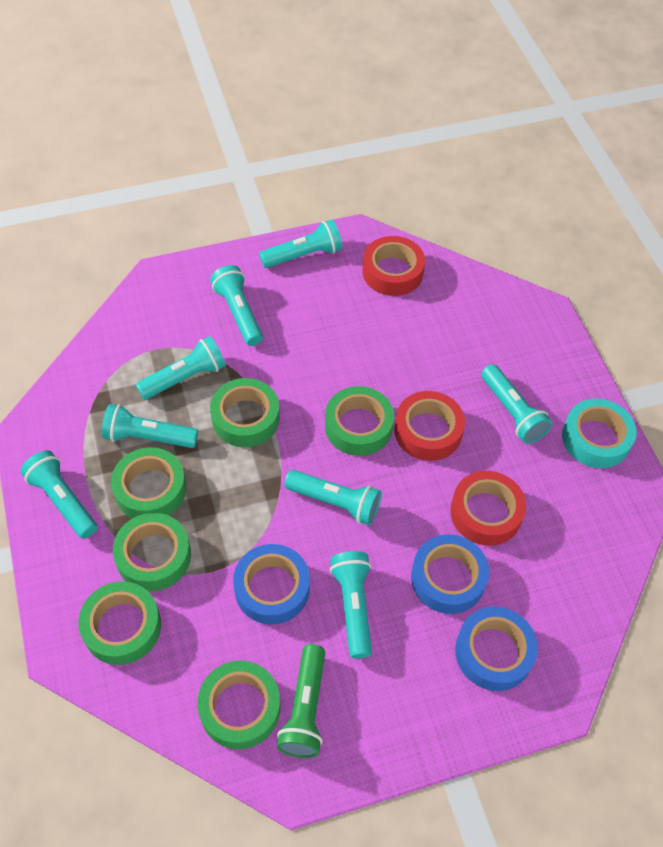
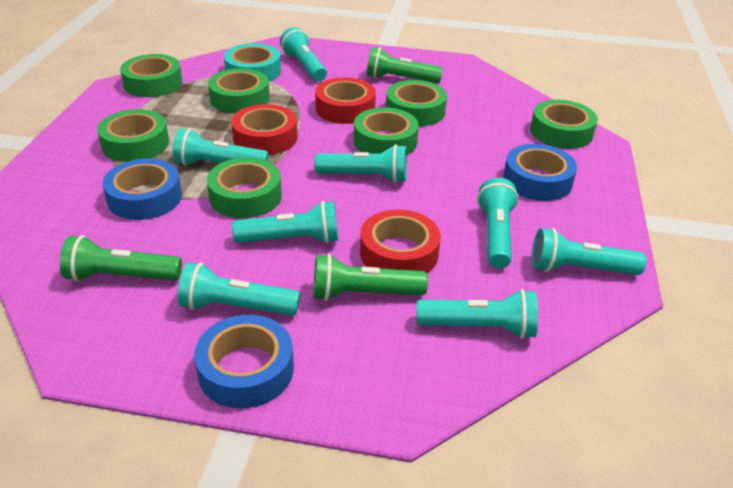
green flashlight: 1 -> 3
green tape: 6 -> 7

